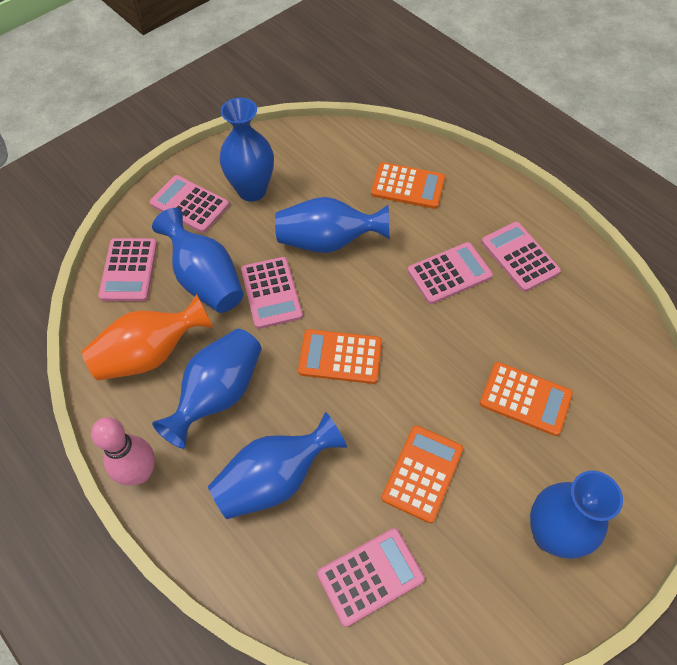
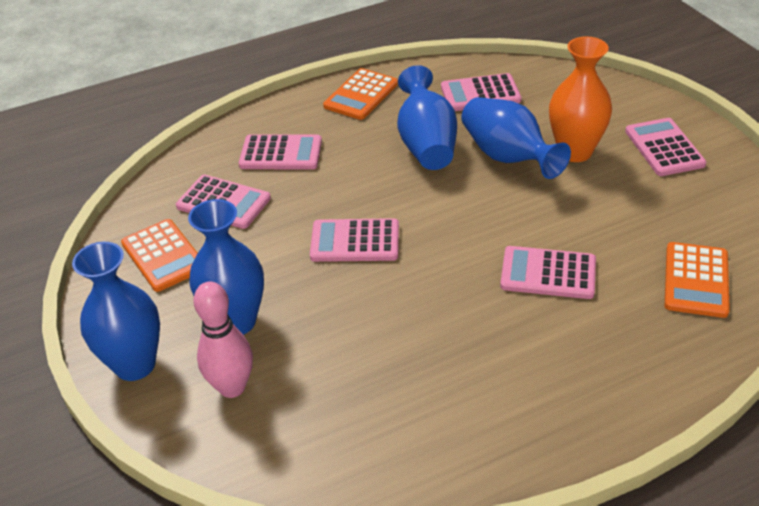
blue vase: 6 -> 4
orange calculator: 4 -> 3

